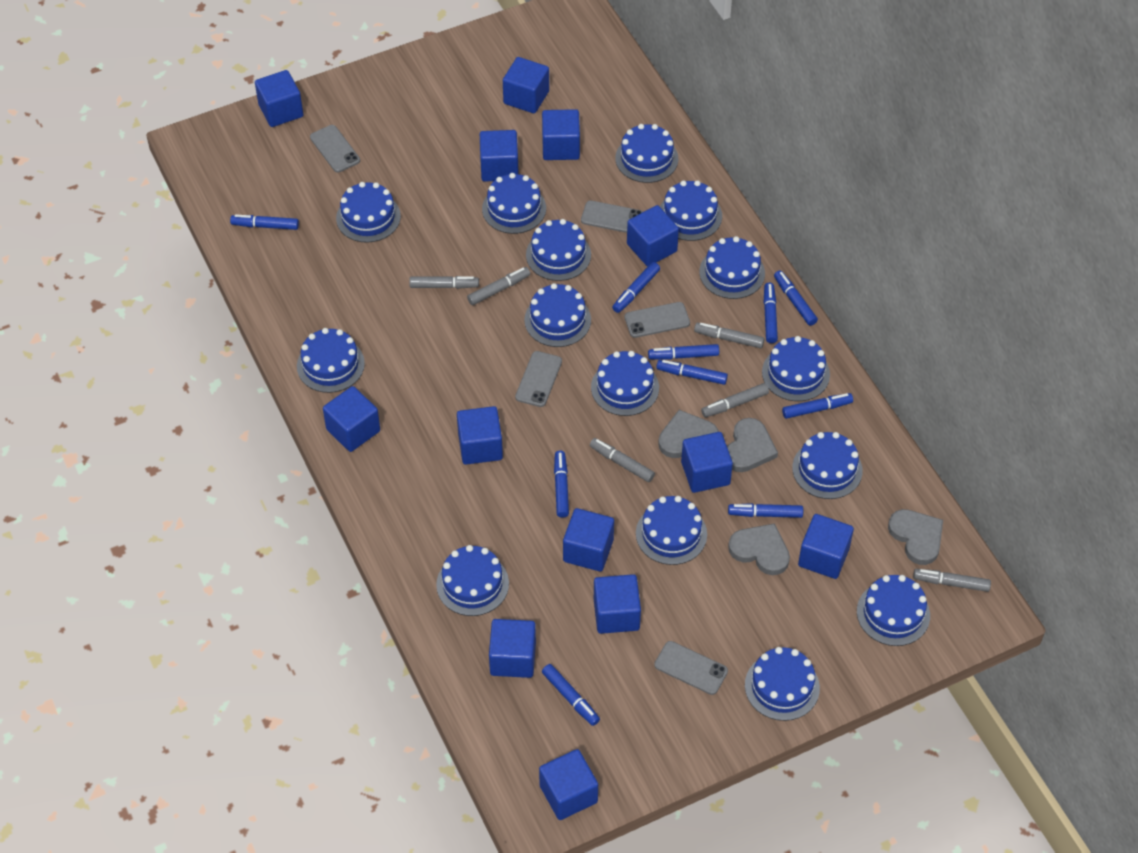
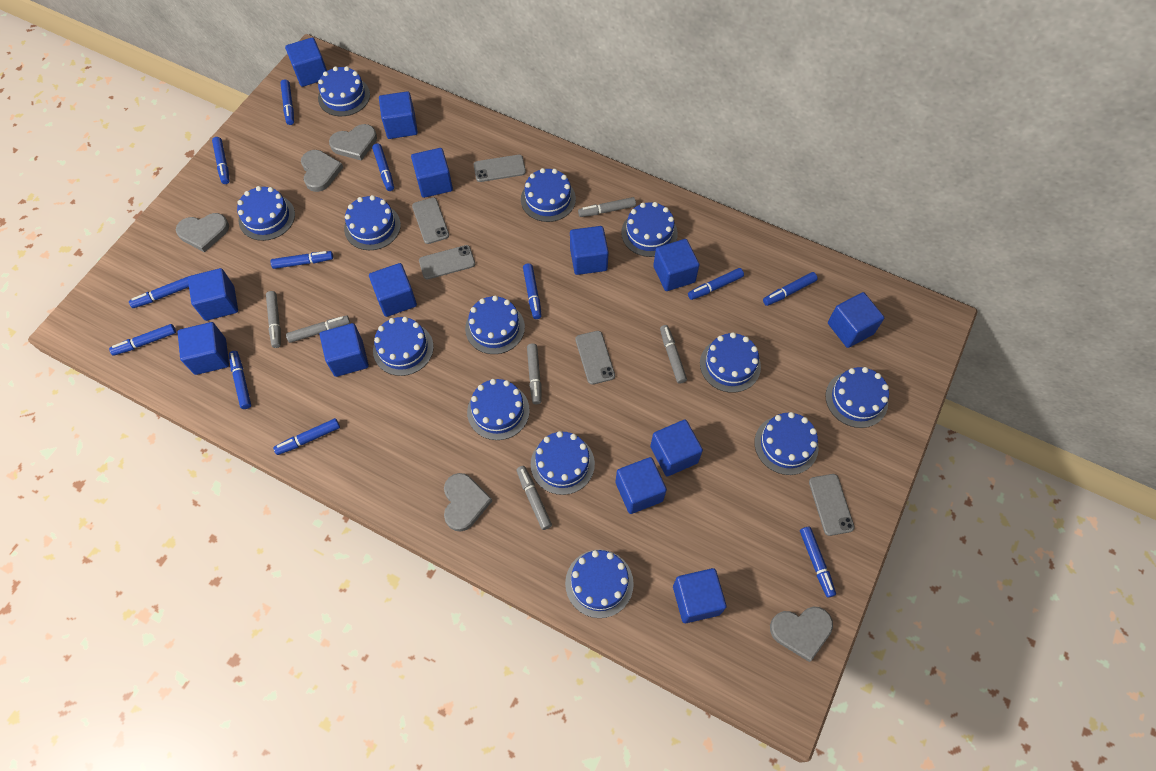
blue cake: 15 -> 13
blue marker: 10 -> 12
grey heart: 4 -> 5

